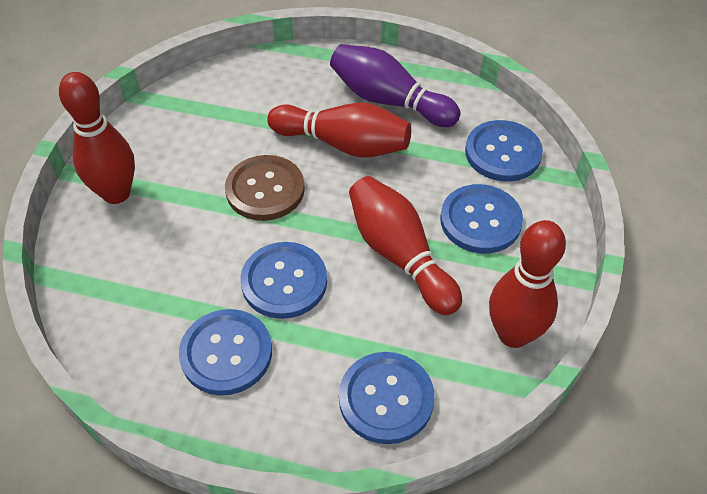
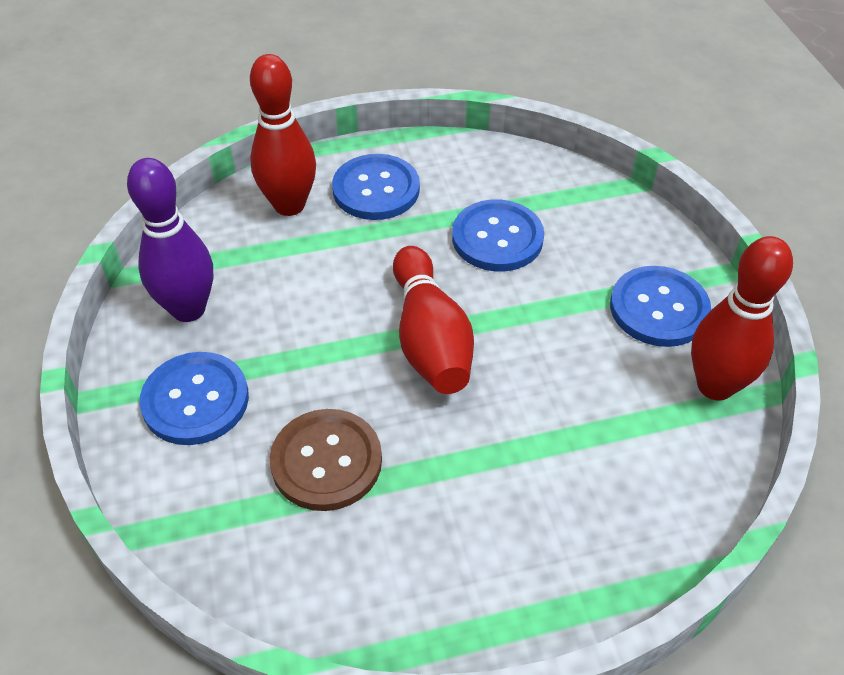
blue button: 5 -> 4
red bowling pin: 4 -> 3

